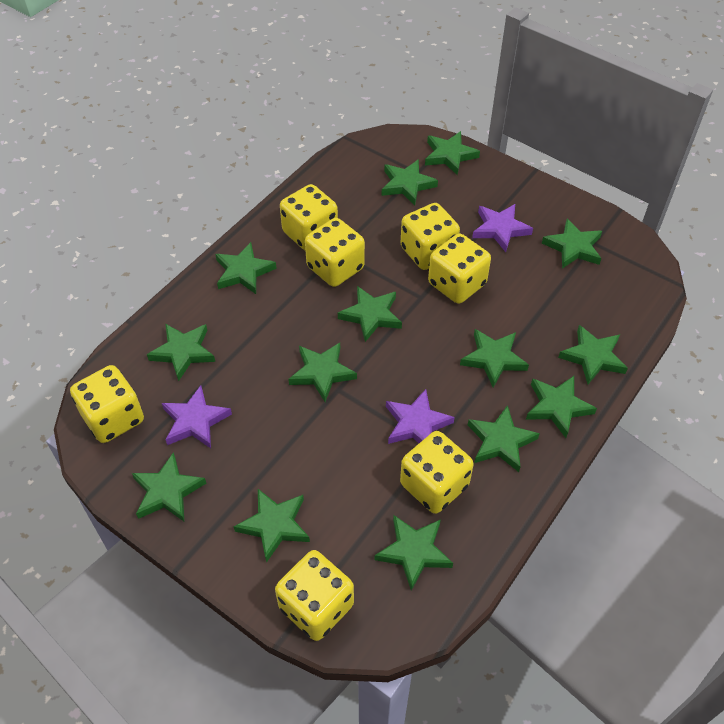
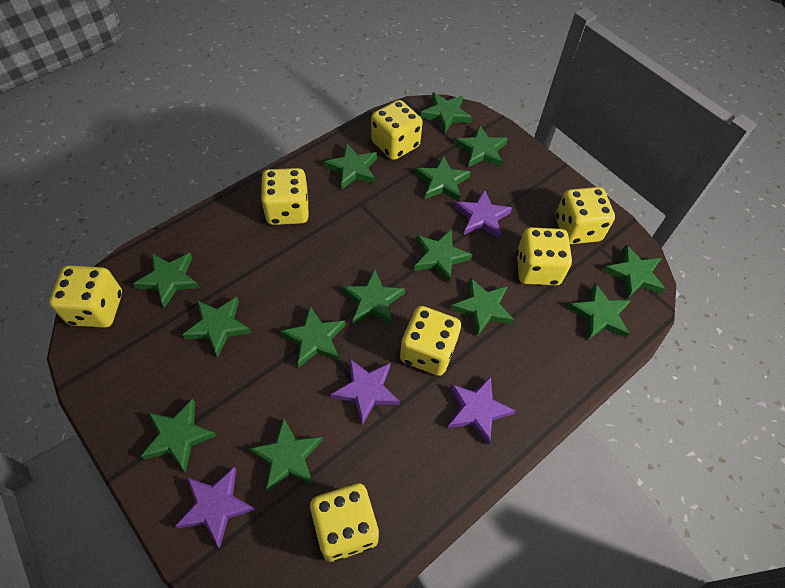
purple star: 3 -> 4

